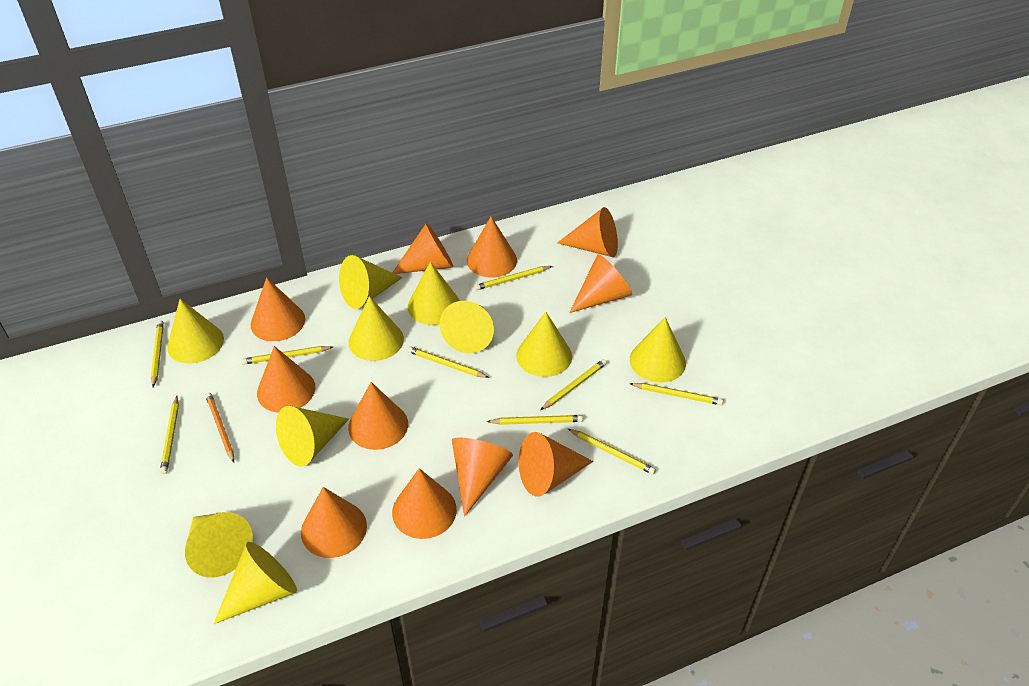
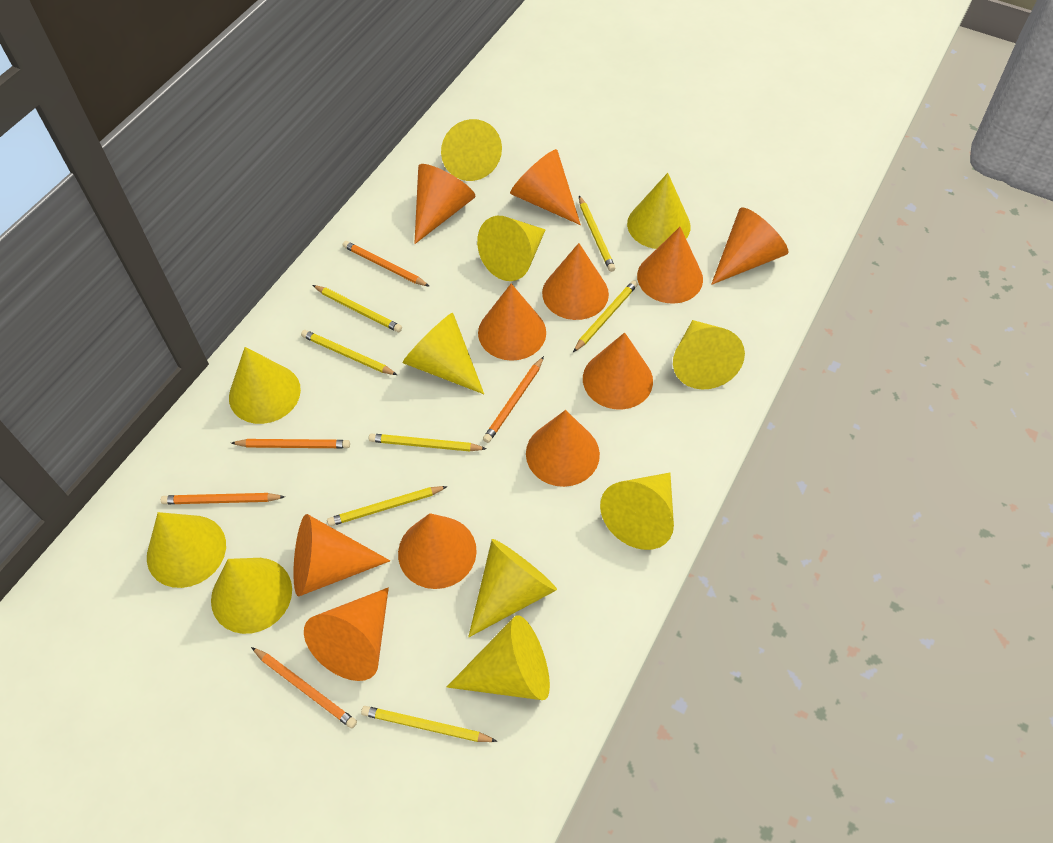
orange pencil: 1 -> 5
yellow cone: 10 -> 11
yellow pencil: 9 -> 7

